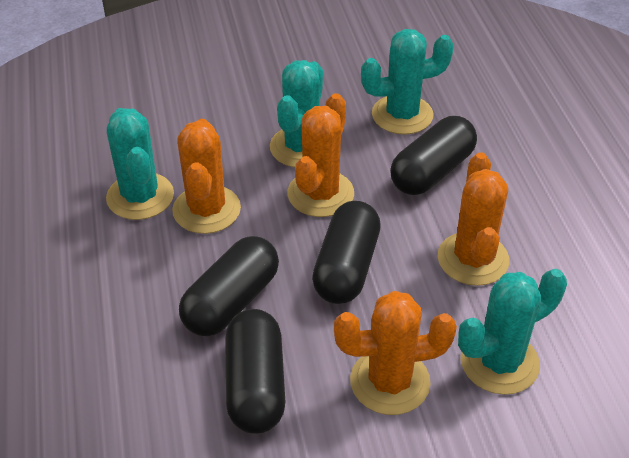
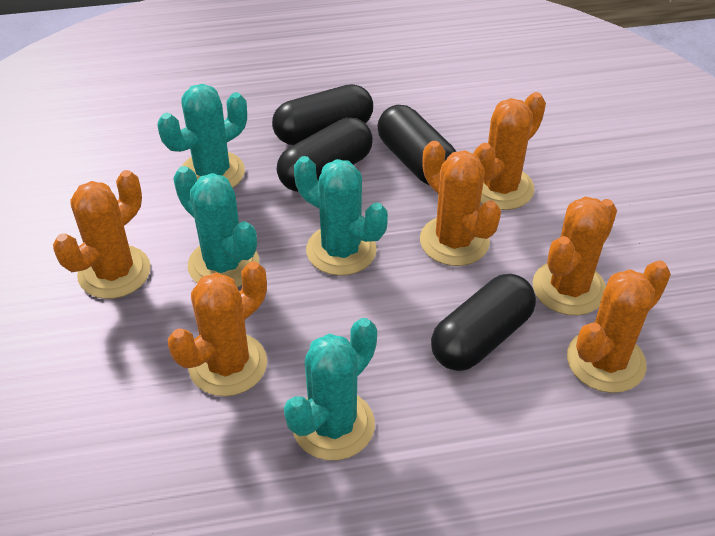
orange cactus: 4 -> 6

